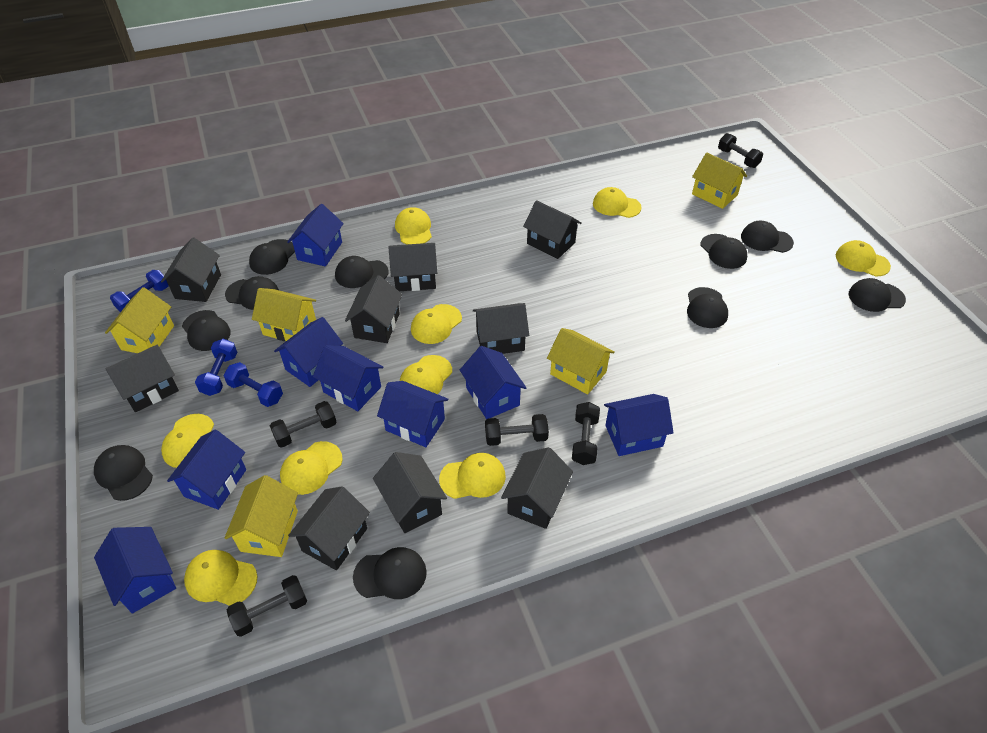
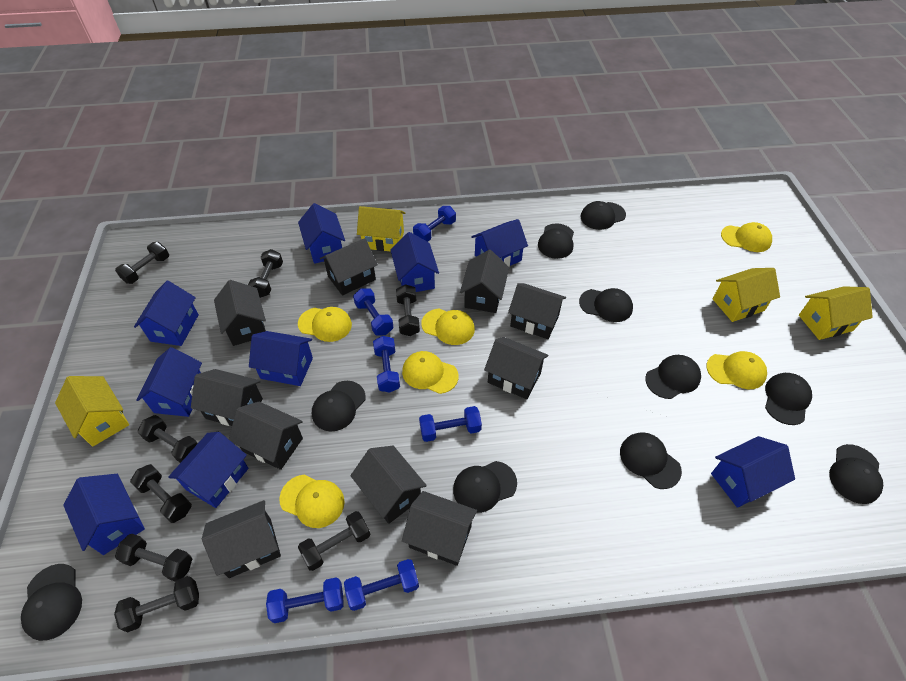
black dumbbell: 5 -> 8
black house: 9 -> 10
blue dumbbell: 3 -> 6
blue house: 8 -> 9
yellow cap: 9 -> 6
yellow house: 5 -> 4

